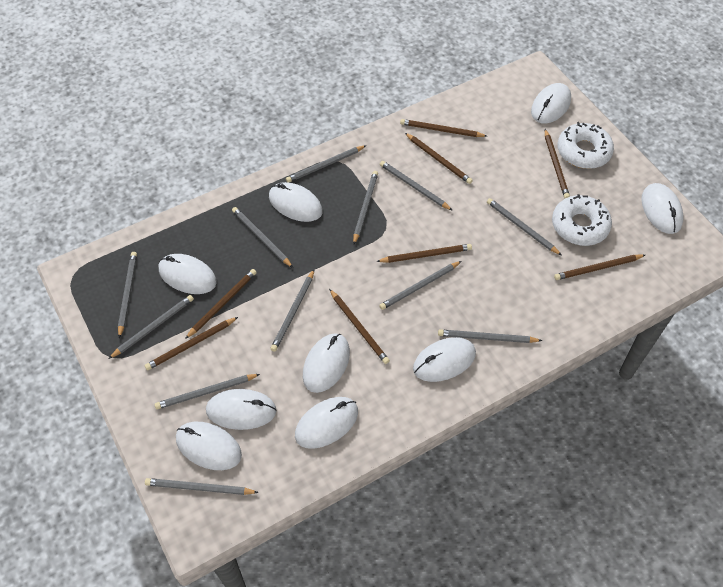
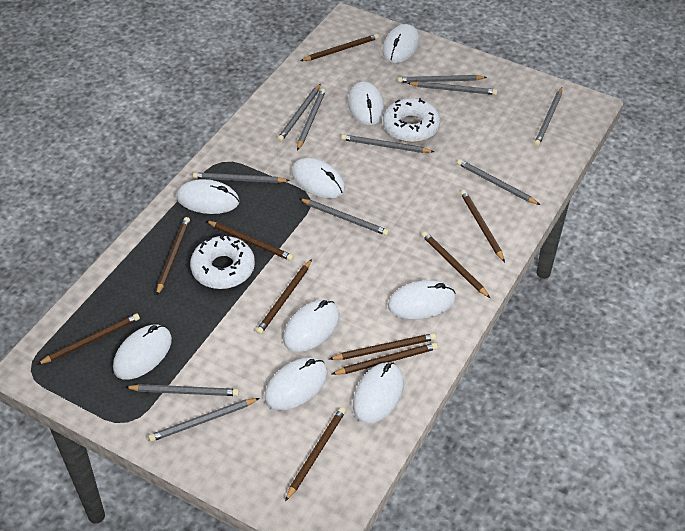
brown pencil: 8 -> 10
grey pencil: 12 -> 11

